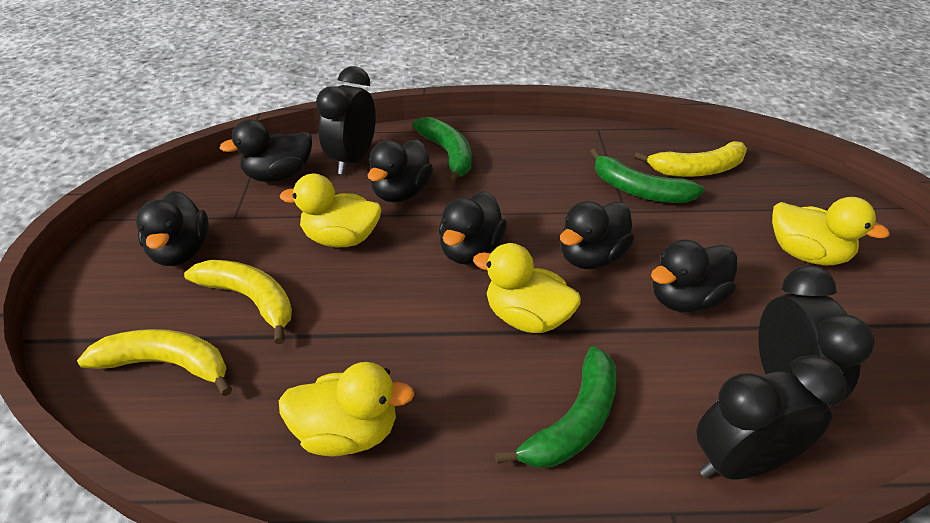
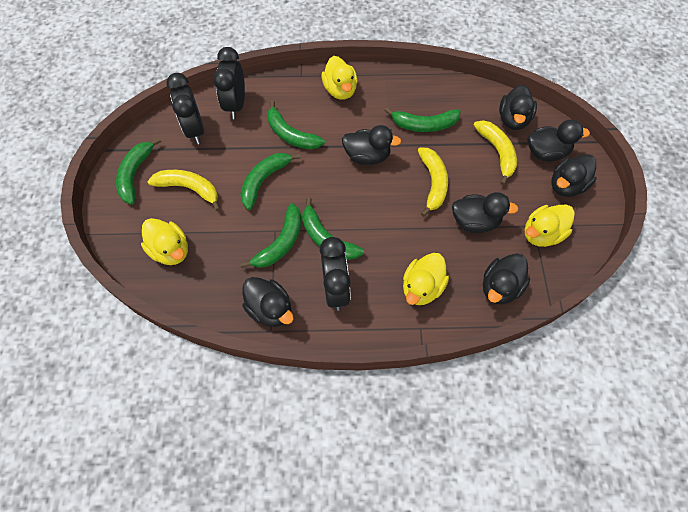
black duck: 6 -> 7
green banana: 3 -> 6

